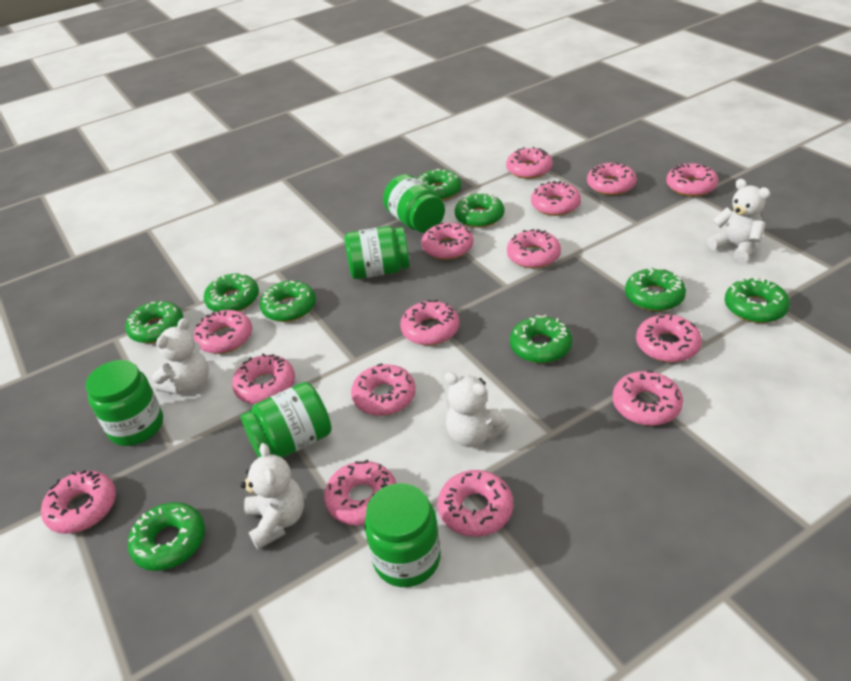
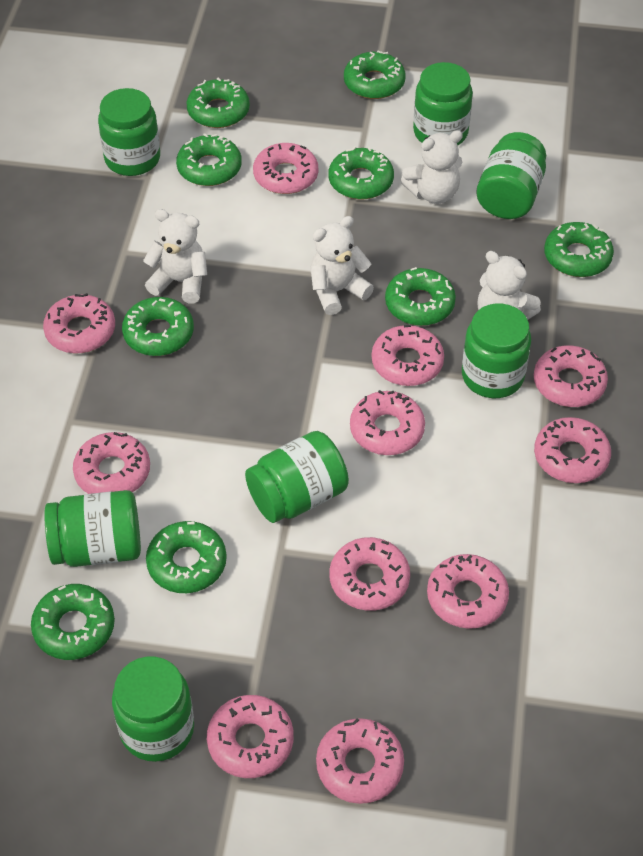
green jar: 5 -> 7
pink donut: 15 -> 11

